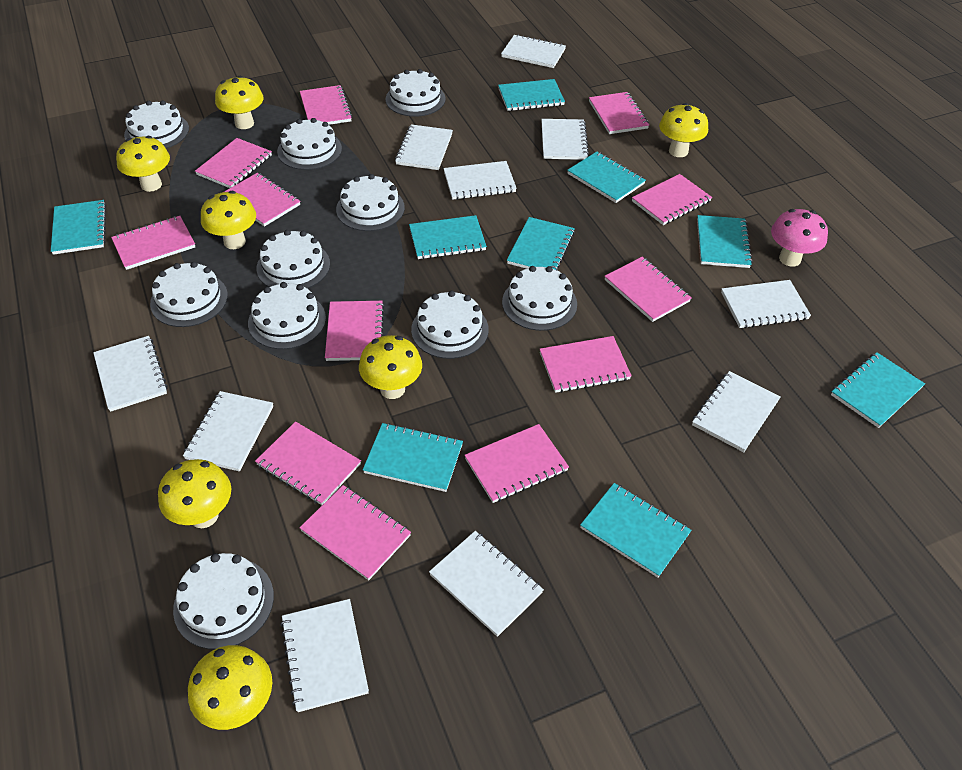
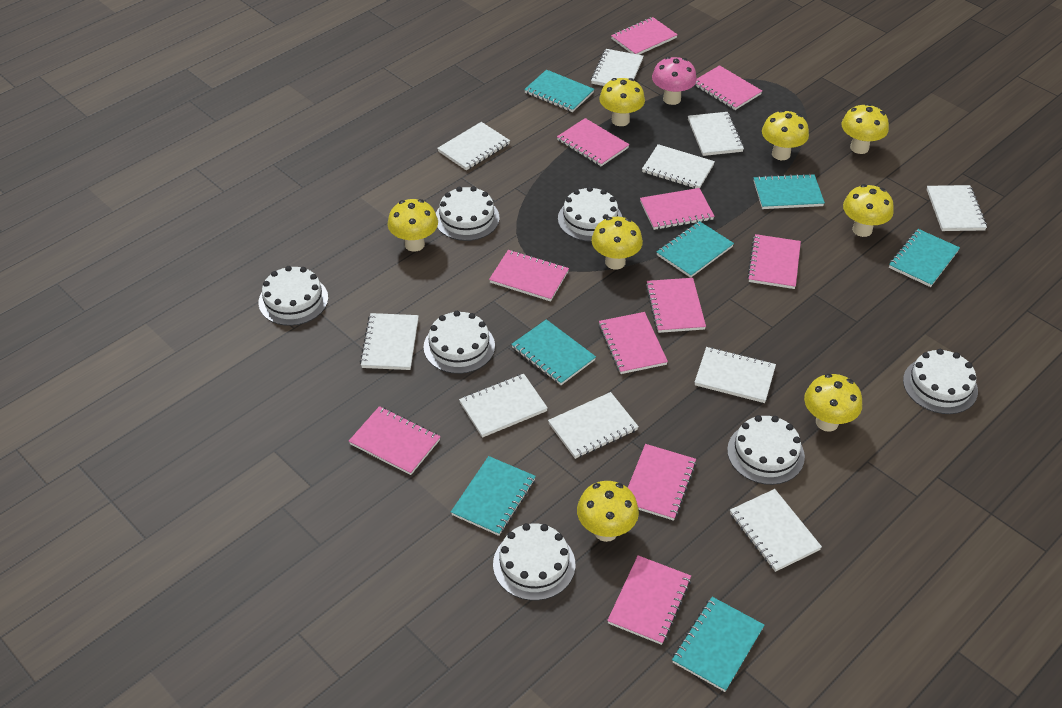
pink notebook: 12 -> 11
turquoise notebook: 9 -> 7
white cake: 10 -> 7
yellow mushroom: 7 -> 8

